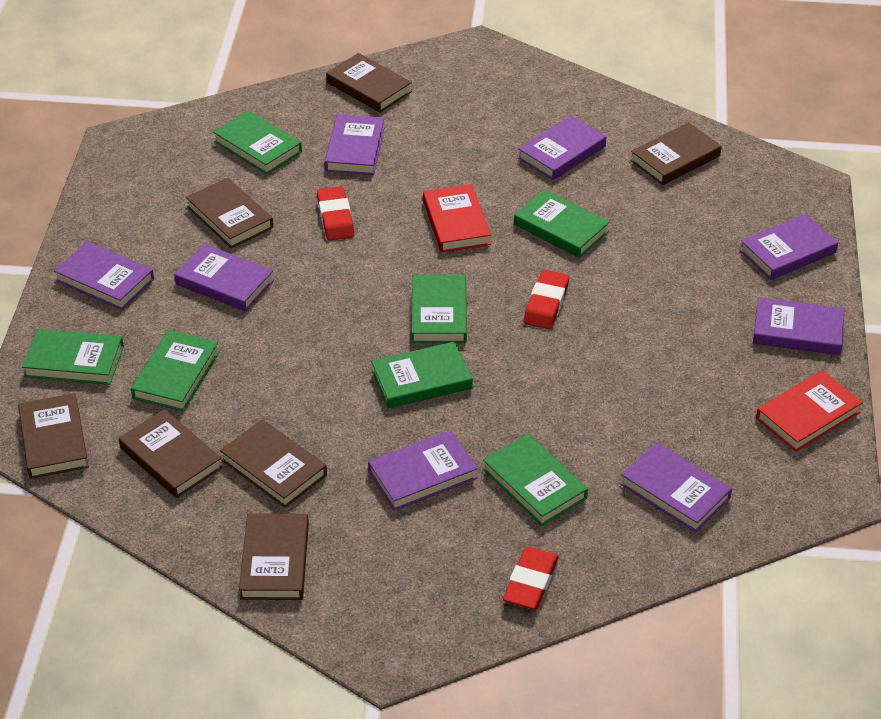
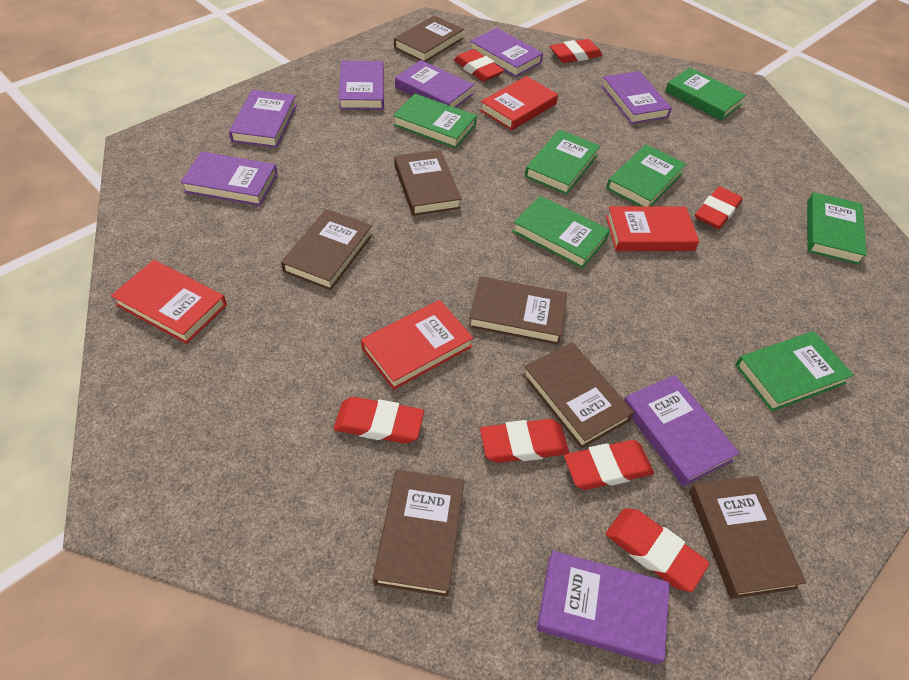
red book: 2 -> 4
red eraser: 3 -> 7

